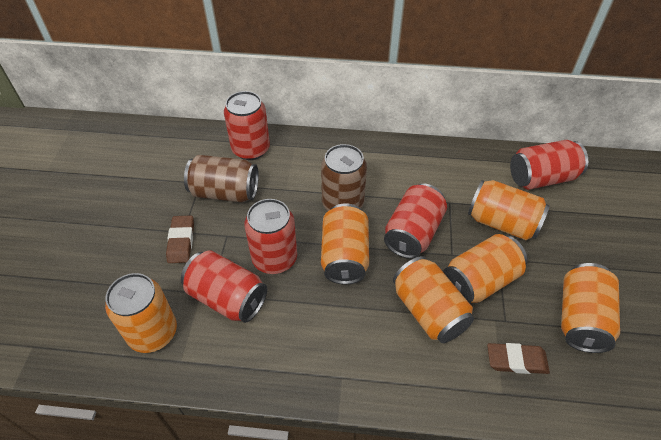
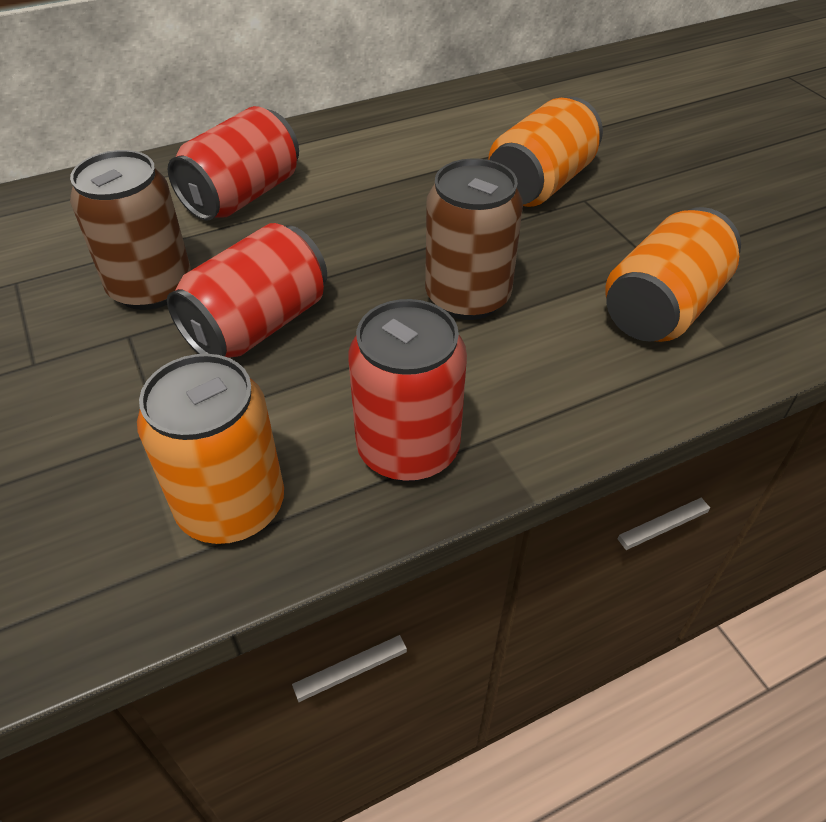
brown eraser: 2 -> 0
orange can: 6 -> 3
red can: 5 -> 3

